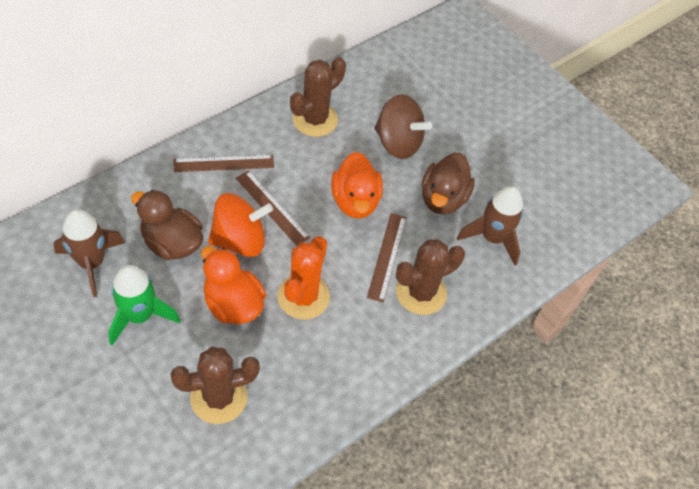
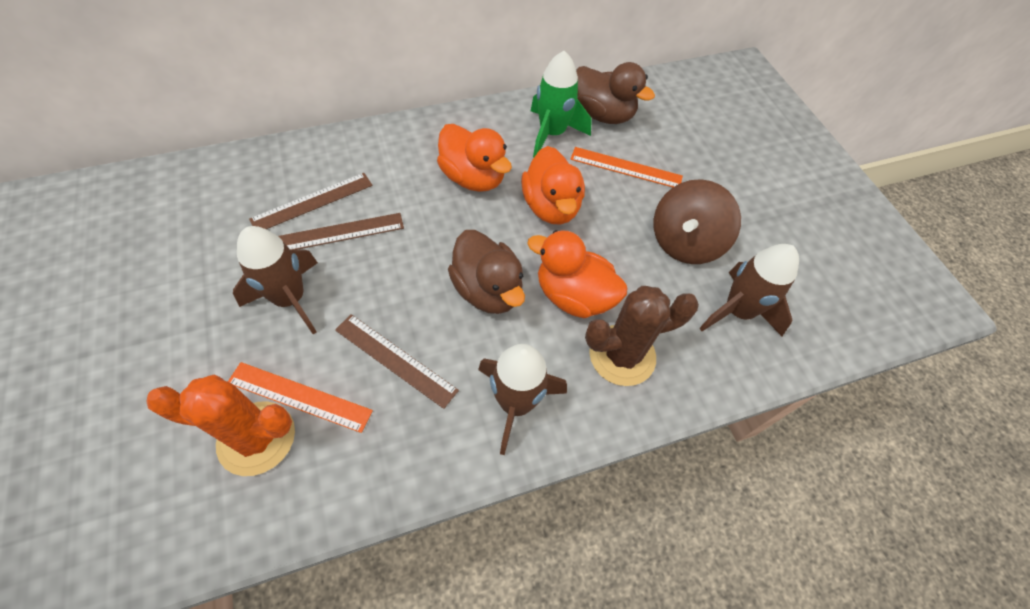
brown cactus: 3 -> 1
brown rocket: 2 -> 3
orange duck: 2 -> 3
orange ruler: 0 -> 2
orange spinning top: 1 -> 0

